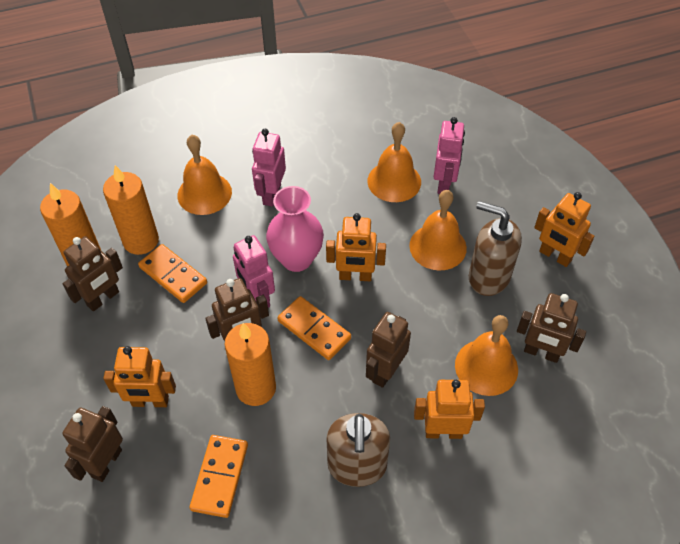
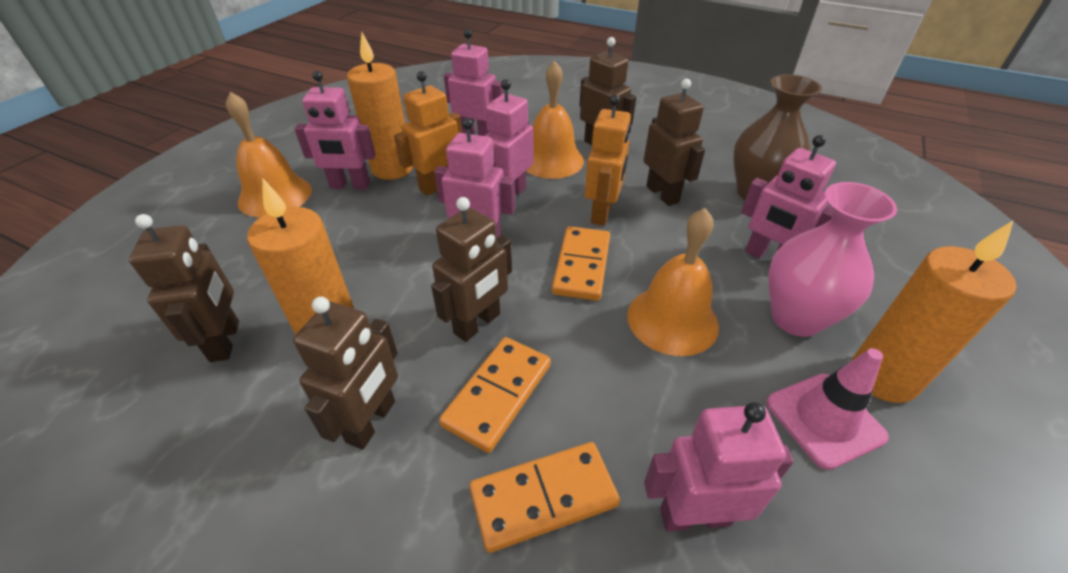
brown soap dispenser: 2 -> 0
brown vase: 0 -> 1
orange bell: 4 -> 3
orange robot: 4 -> 2
pink robot: 3 -> 6
pink traffic cone: 0 -> 1

